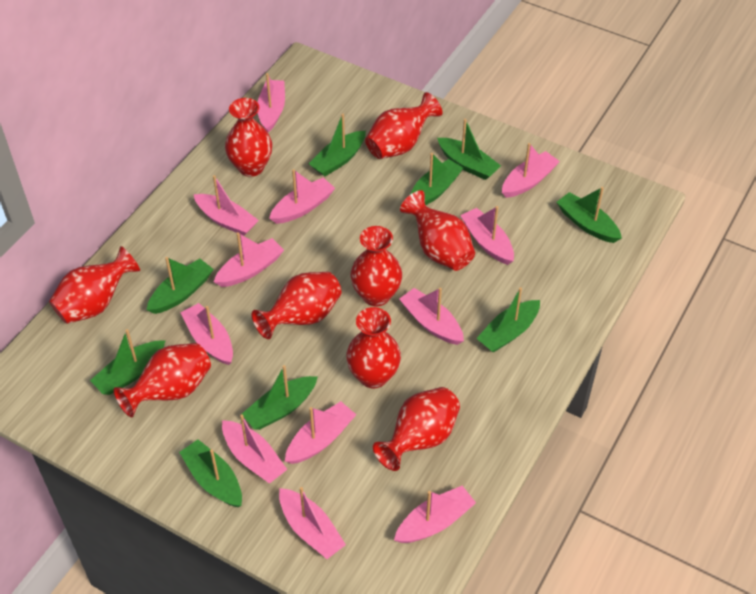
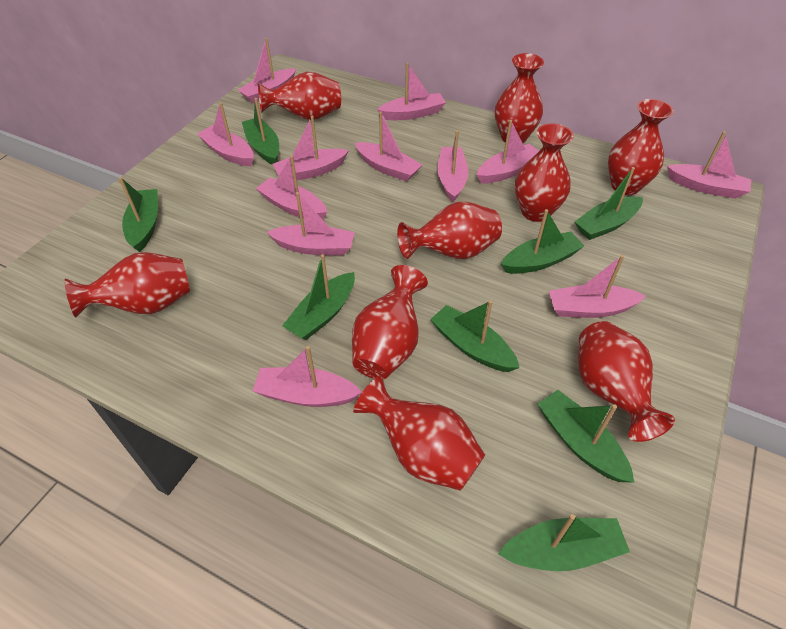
green boat: 9 -> 8

